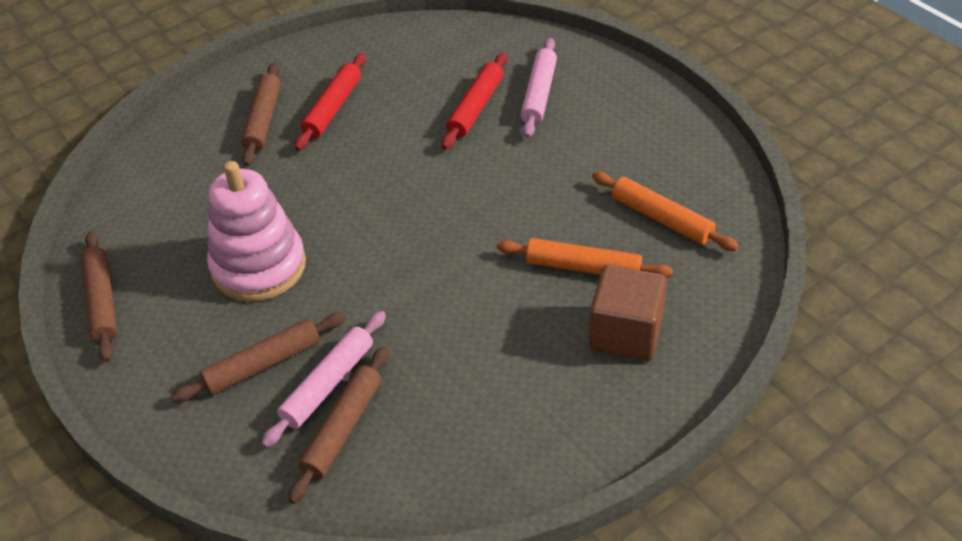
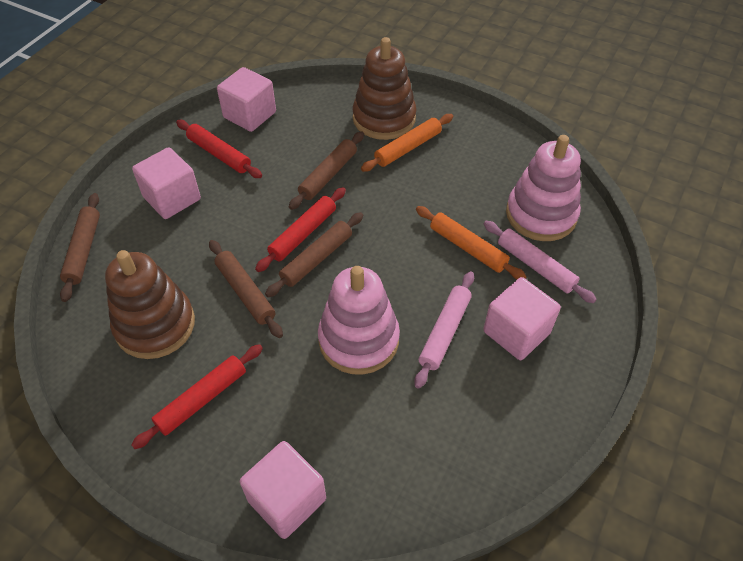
brown cube: 1 -> 0
brown stacking toy: 0 -> 2
pink cube: 0 -> 4
pink stacking toy: 1 -> 2
red rolling pin: 2 -> 3

